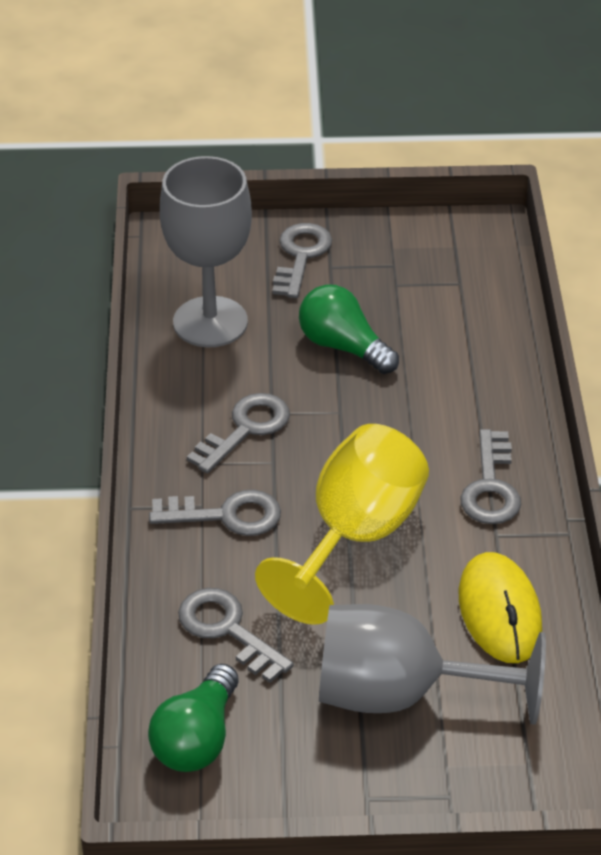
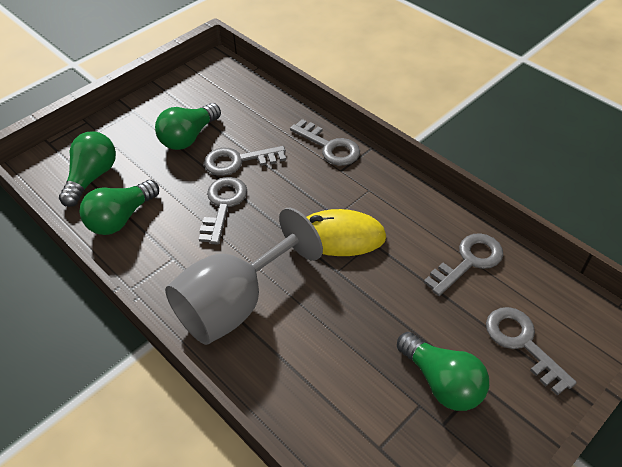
green light bulb: 2 -> 4
grey goblet: 2 -> 1
yellow goblet: 1 -> 0

